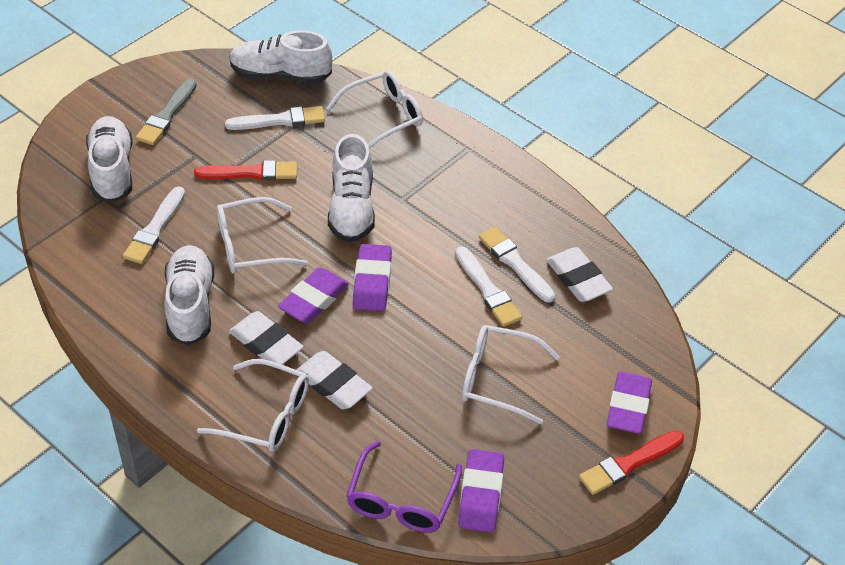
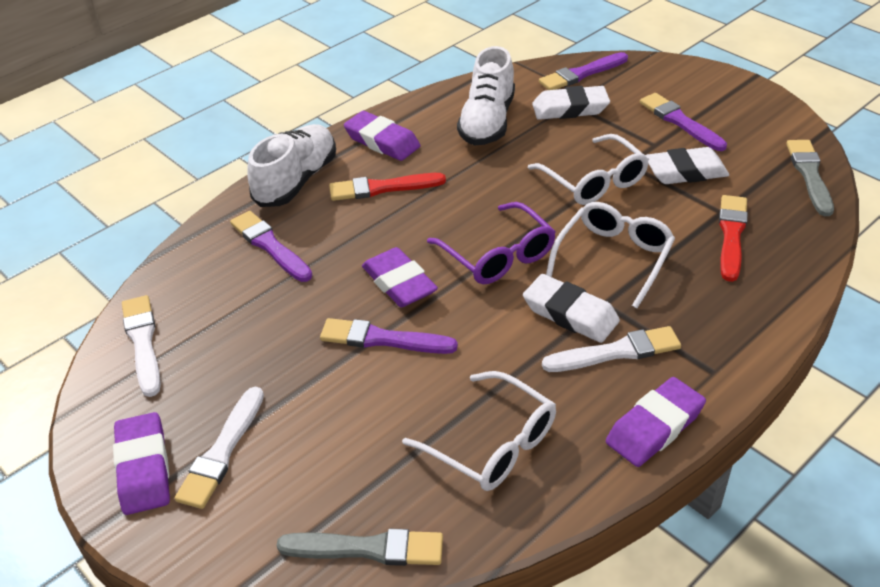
grey brush: 1 -> 2
purple brush: 0 -> 4
white brush: 4 -> 3
white glasses: 4 -> 3
white shoe: 4 -> 2

